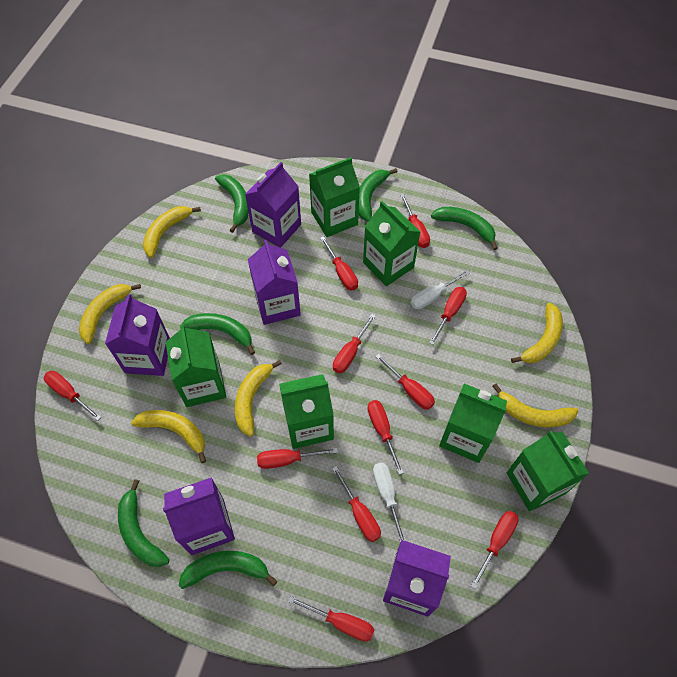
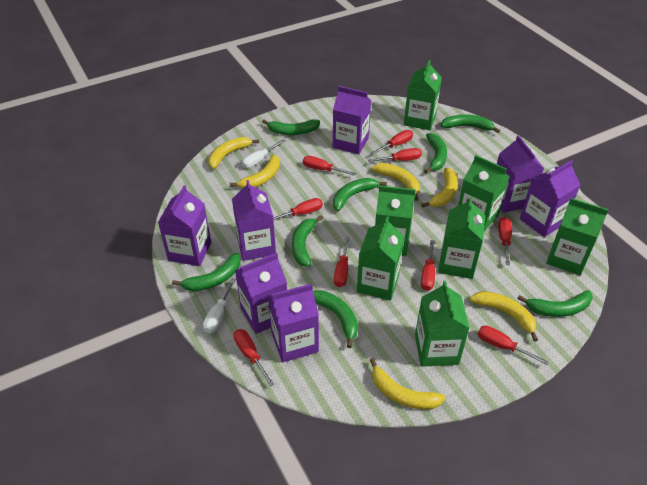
green banana: 6 -> 8
green carton: 6 -> 7
purple carton: 5 -> 7
red screwdriver: 11 -> 9

